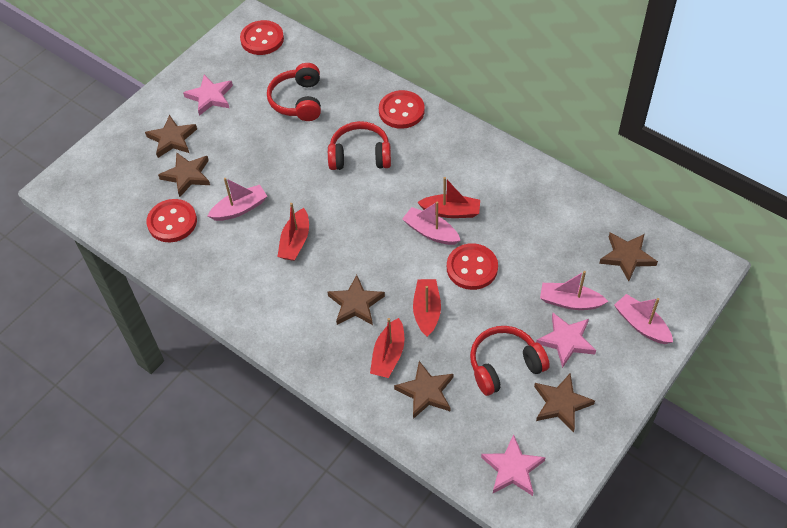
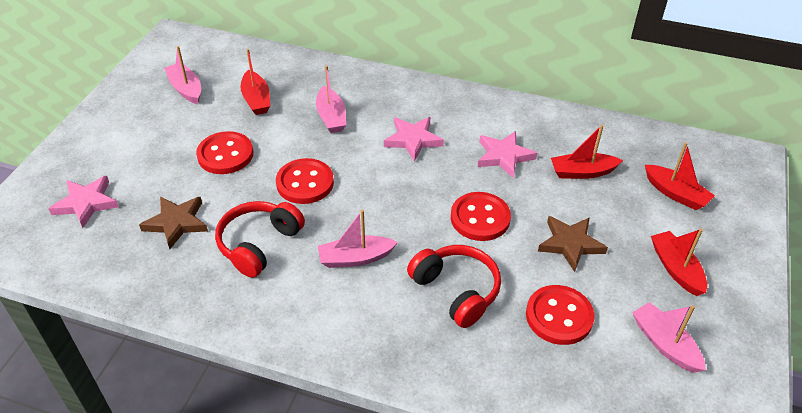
brown star: 6 -> 2
red headphones: 3 -> 2

